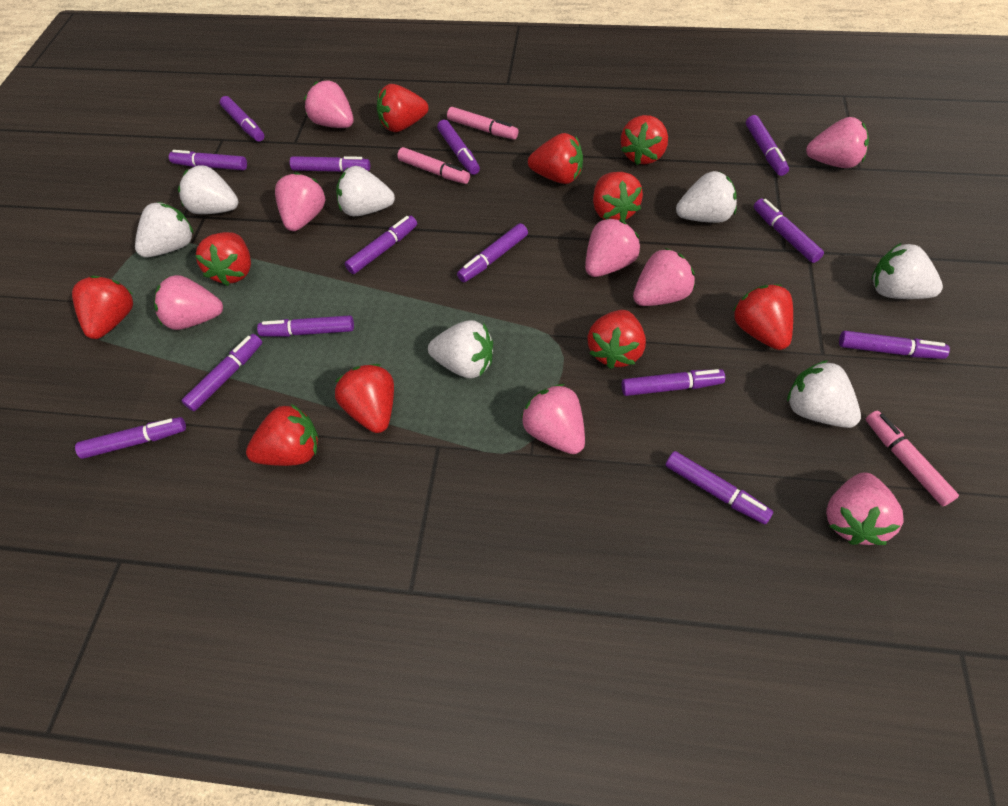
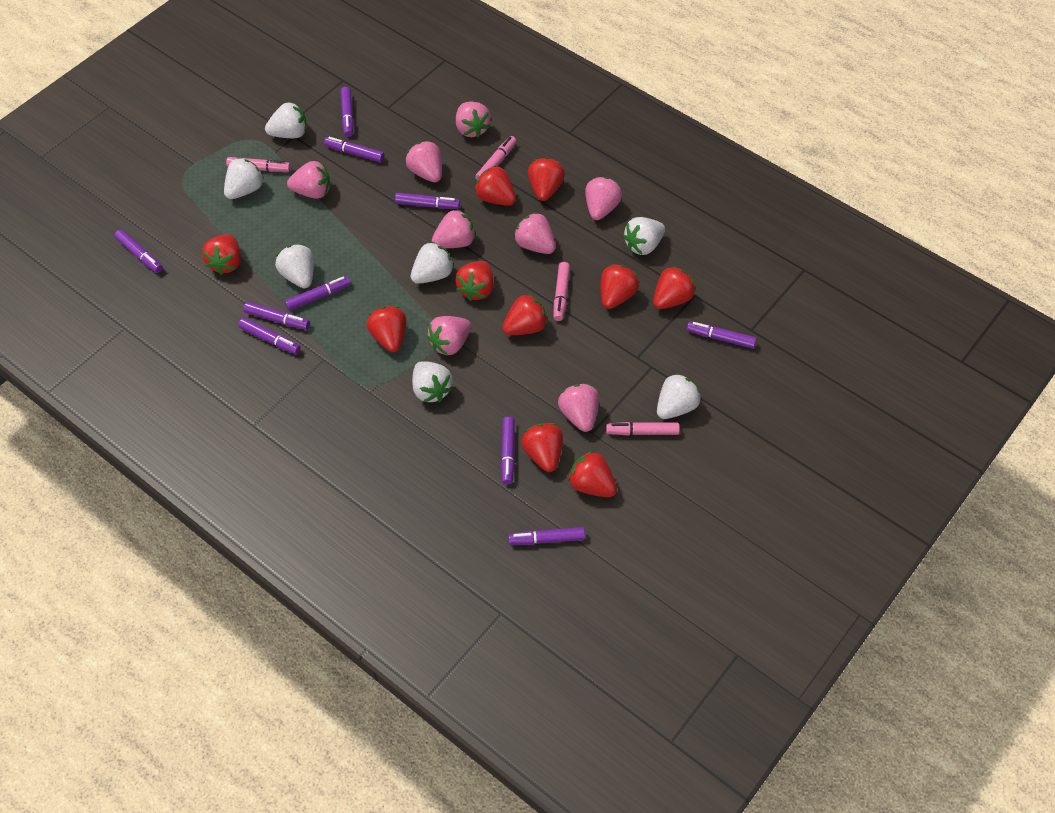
pink marker: 3 -> 4
purple marker: 14 -> 10

